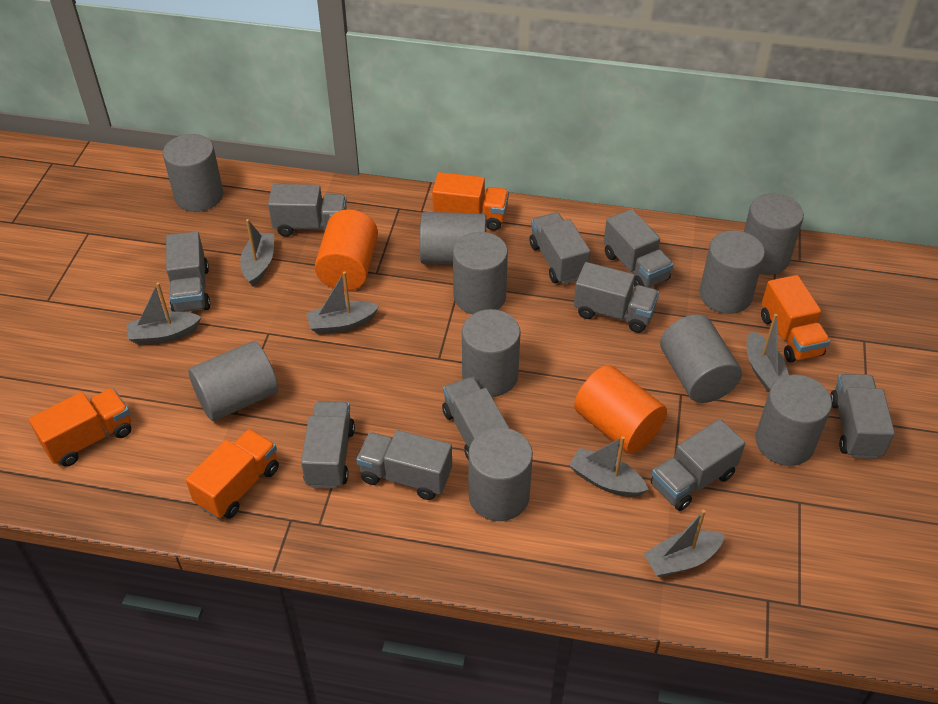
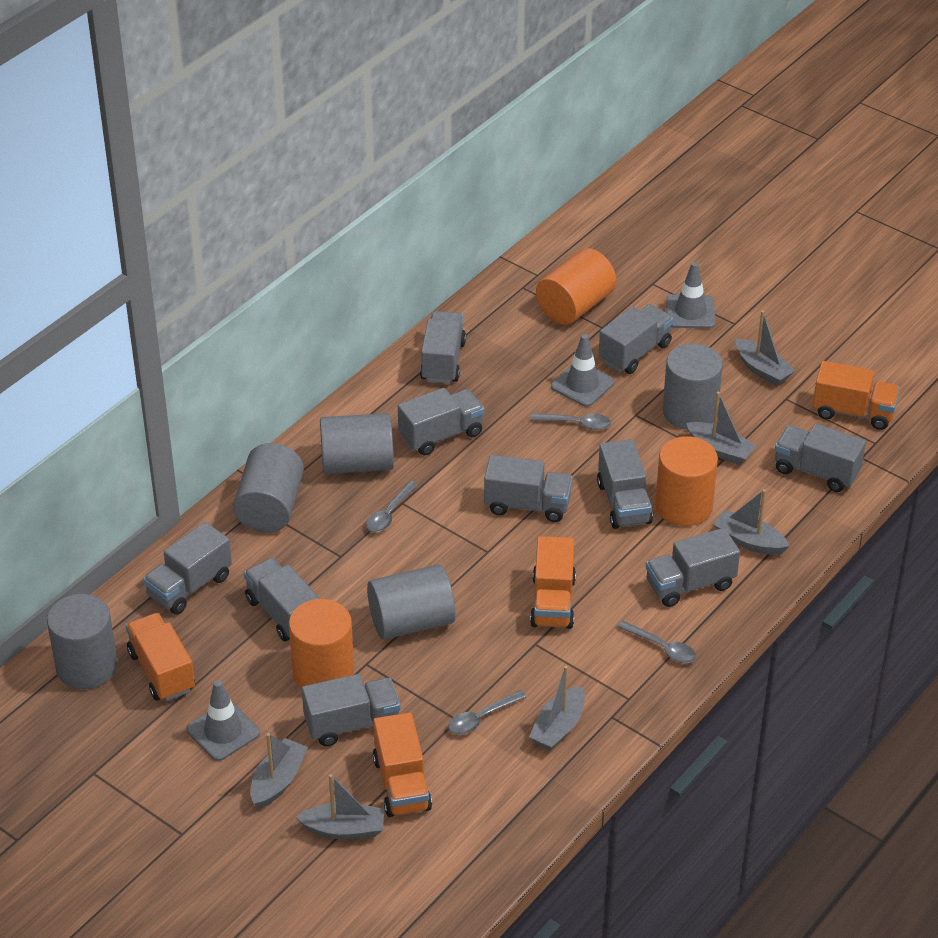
grey cylinder: 10 -> 5
grey spoon: 0 -> 4
grey traffic cone: 0 -> 3
orange cylinder: 2 -> 3

